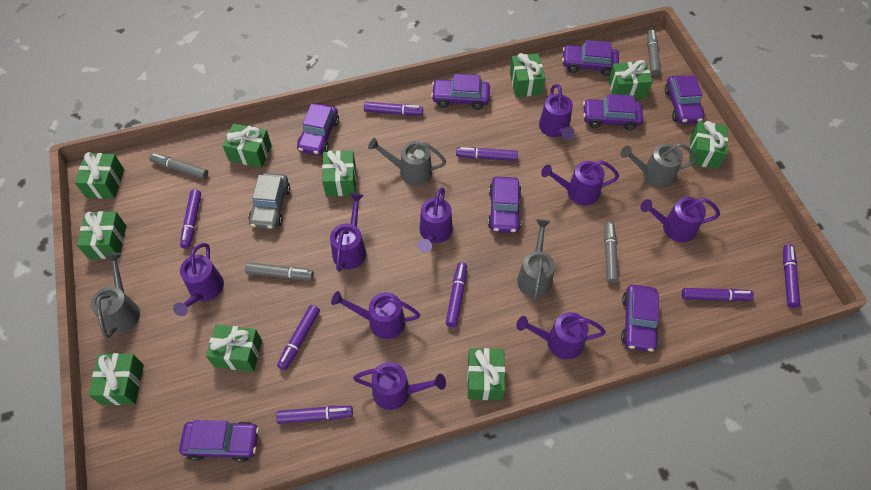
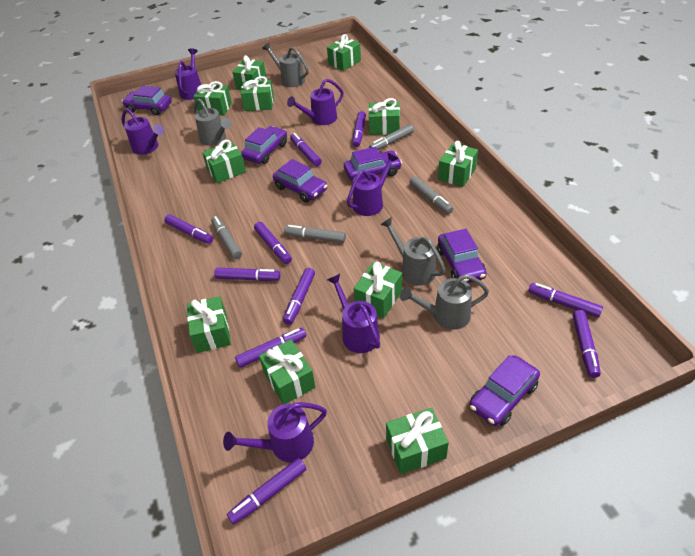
green gift: 10 -> 11
grey car: 1 -> 0
purple car: 8 -> 6
purple marker: 8 -> 10
purple watering can: 9 -> 6

